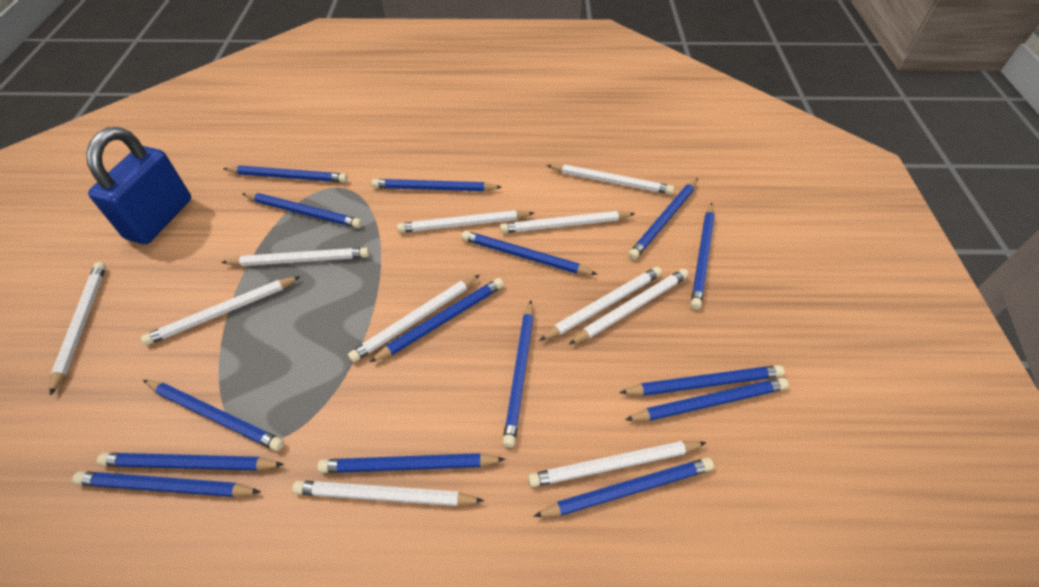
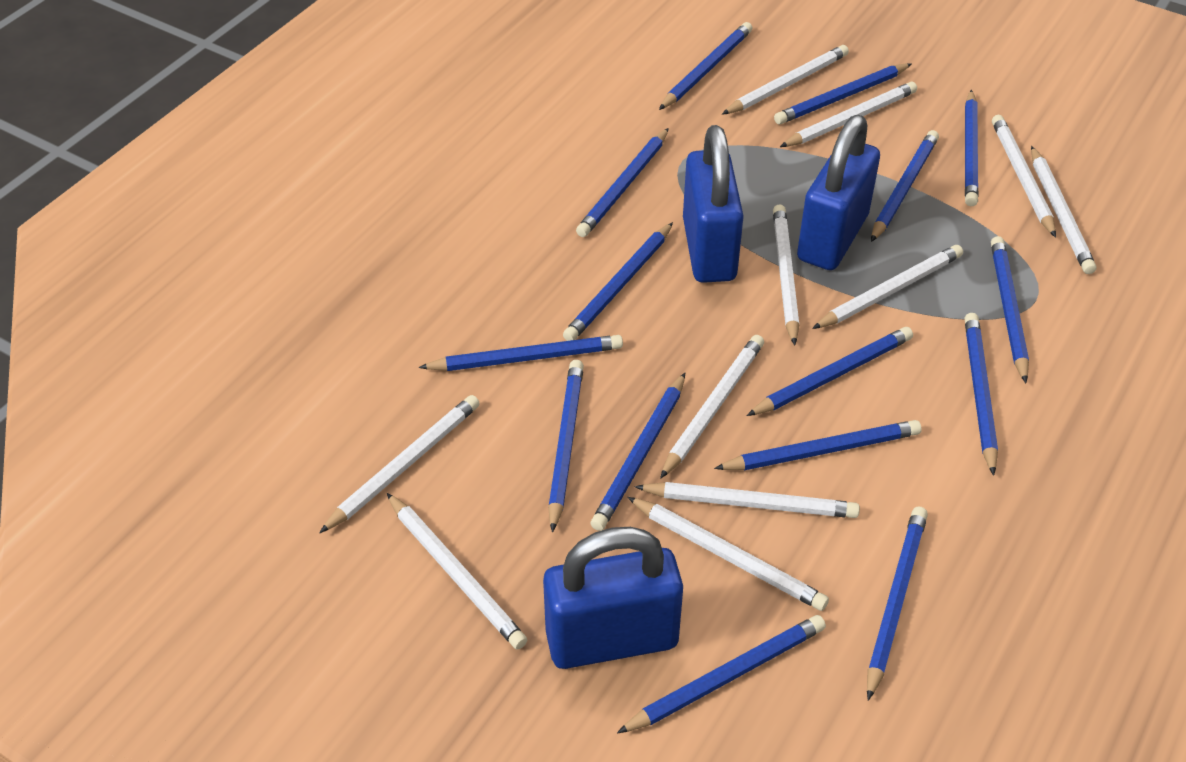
blue padlock: 1 -> 3

